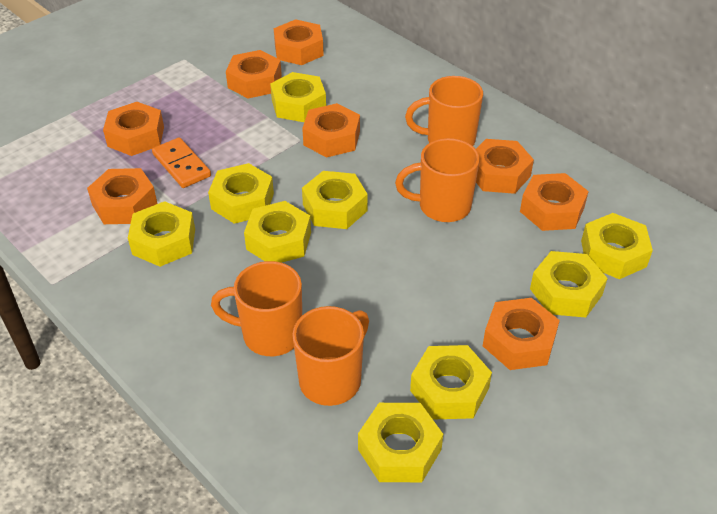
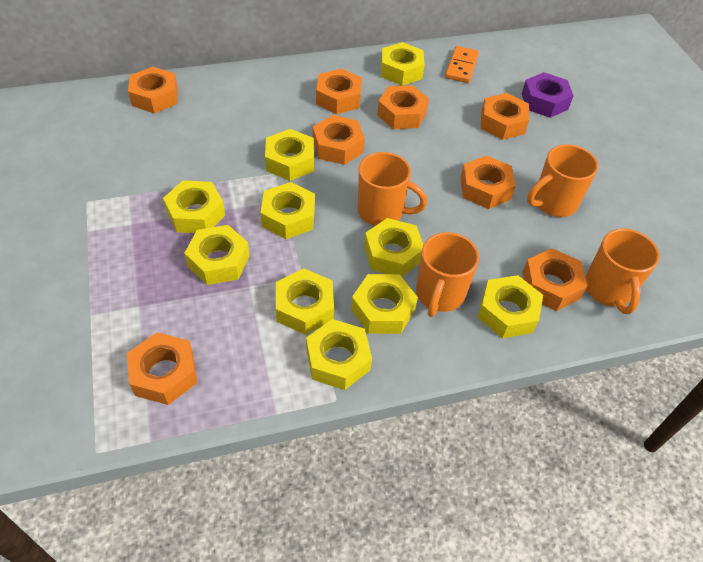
purple nut: 0 -> 1
yellow nut: 9 -> 10

